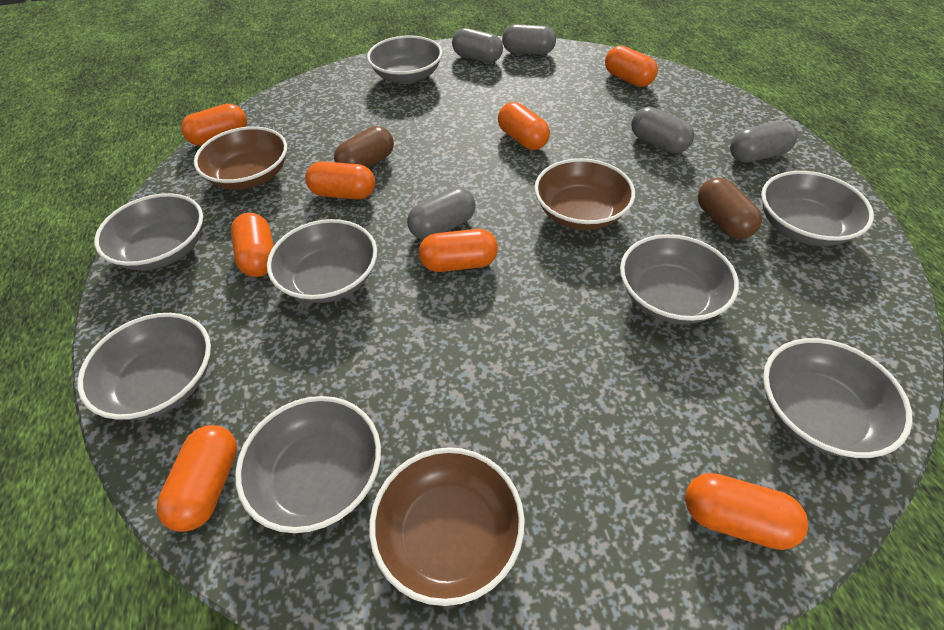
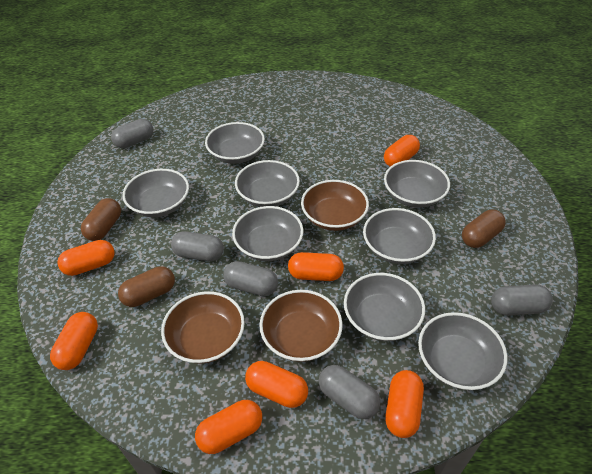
brown capsule: 2 -> 3
orange capsule: 8 -> 7

